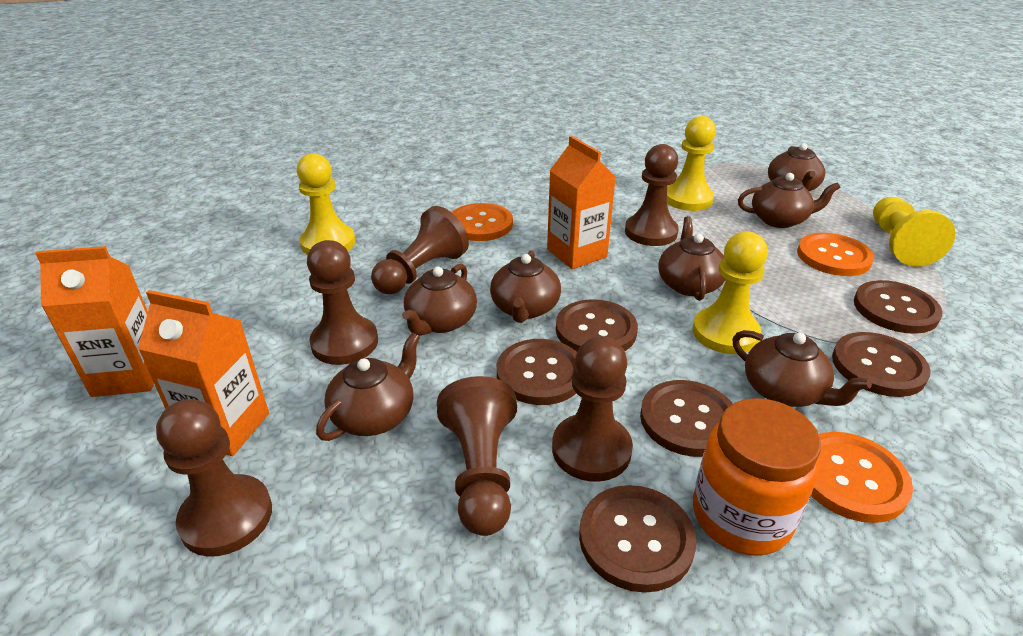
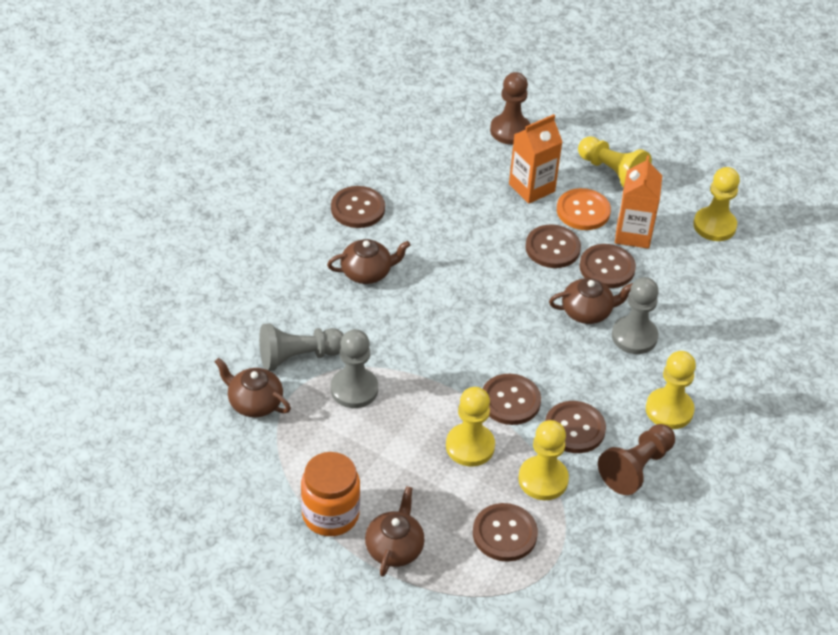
brown pawn: 6 -> 2
brown teapot: 7 -> 4
grey pawn: 0 -> 3
orange button: 3 -> 1
orange carton: 3 -> 2
yellow pawn: 4 -> 5

